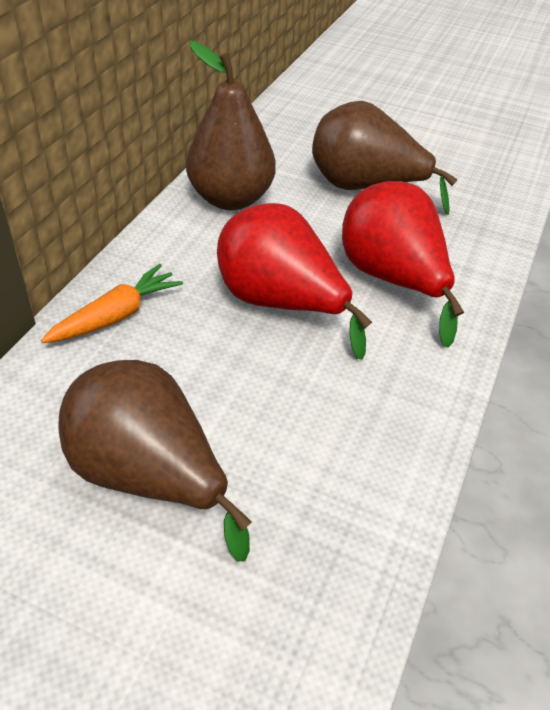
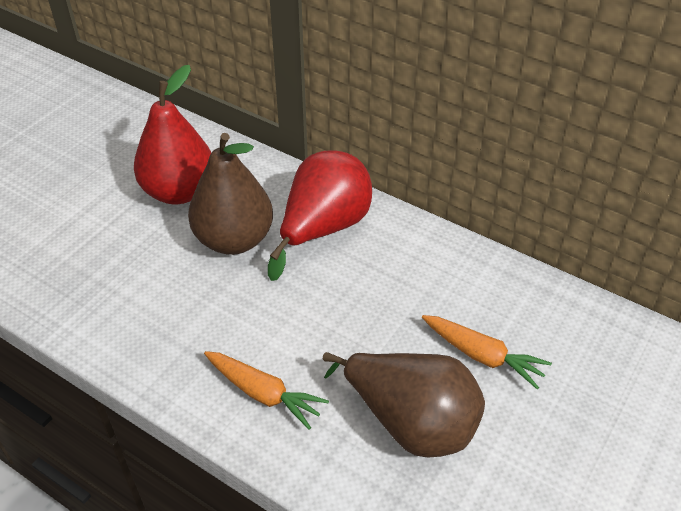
brown pear: 3 -> 2
orange carrot: 1 -> 2

